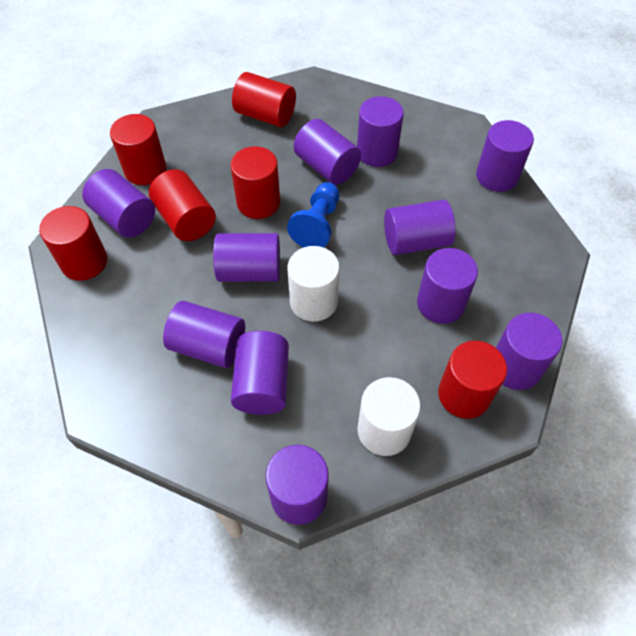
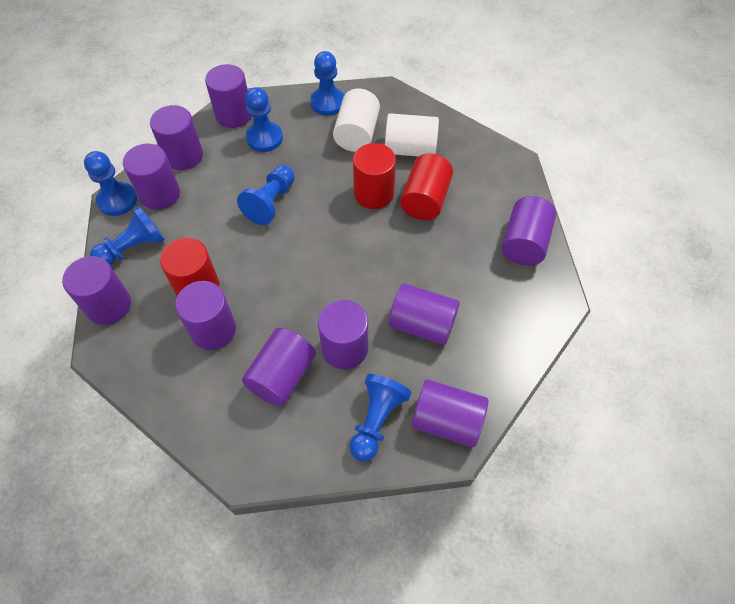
blue pawn: 1 -> 6
purple cylinder: 11 -> 10
red cylinder: 6 -> 3

